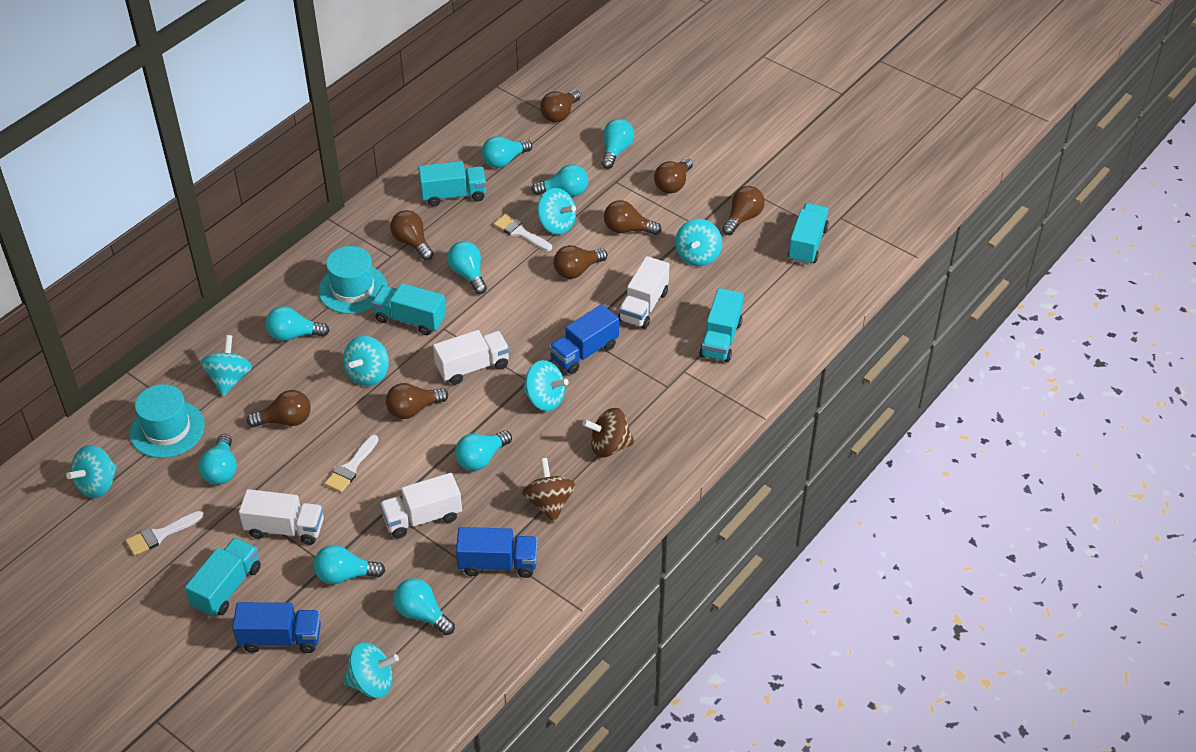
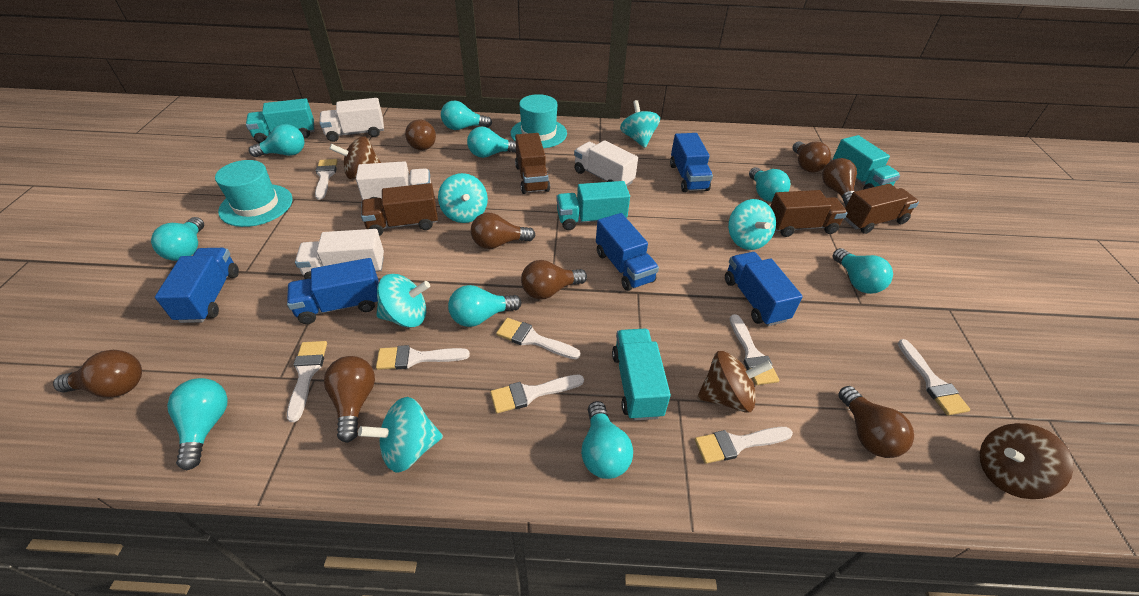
blue truck: 3 -> 5
brown spinning top: 2 -> 3
brown truck: 0 -> 4
turquoise spinning top: 7 -> 5
turquoise truck: 5 -> 4
white brush: 3 -> 8

